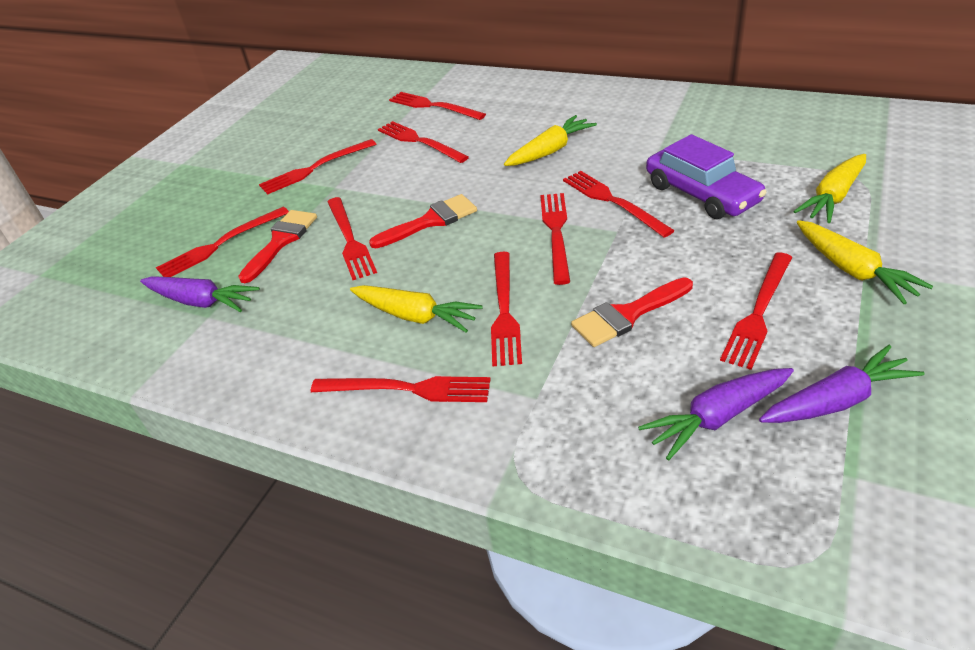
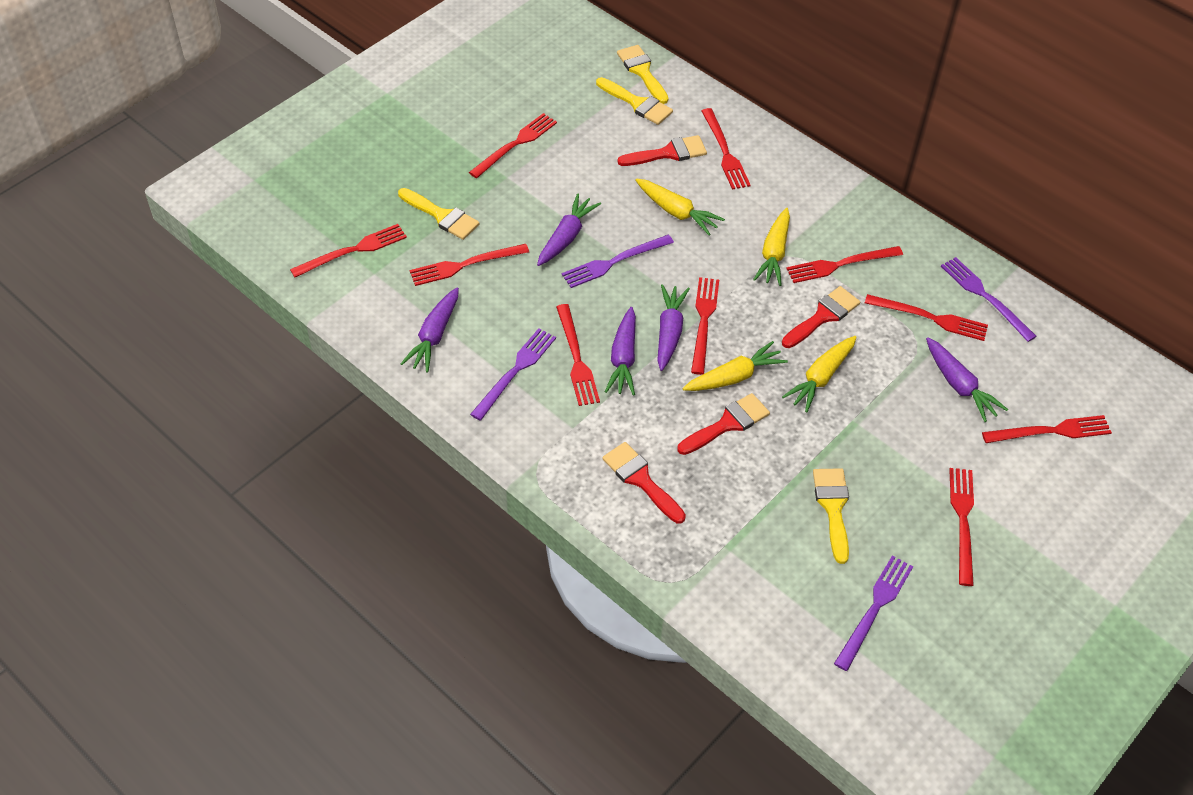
purple car: 1 -> 0
purple carrot: 3 -> 5
purple fork: 0 -> 4
red brush: 3 -> 4
yellow brush: 0 -> 4

